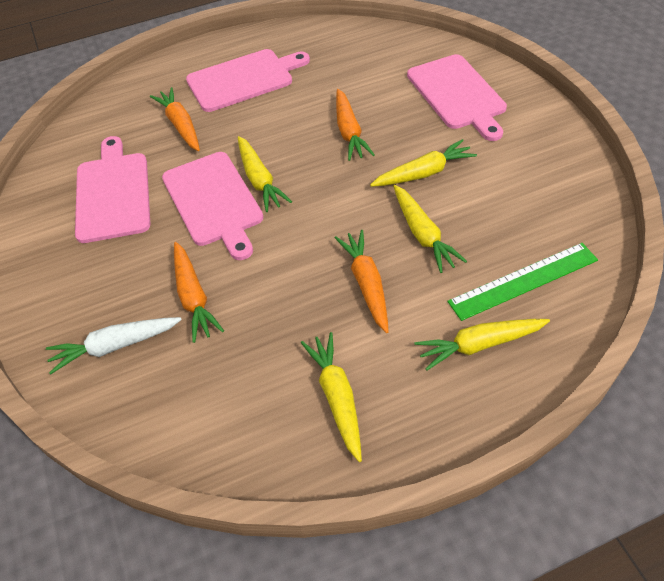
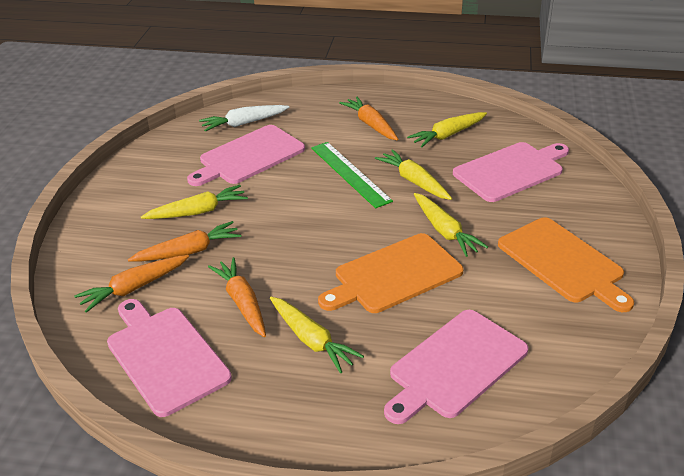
orange cutting board: 0 -> 2

